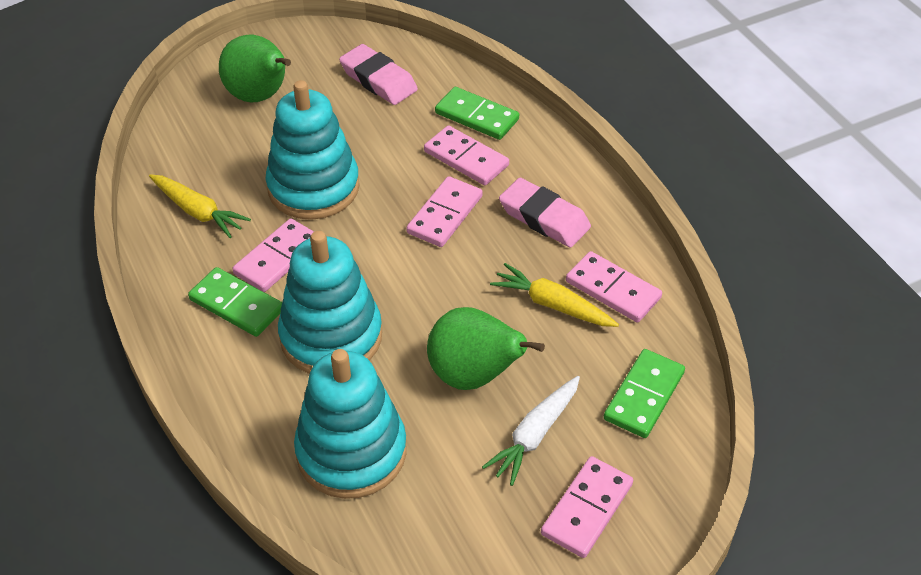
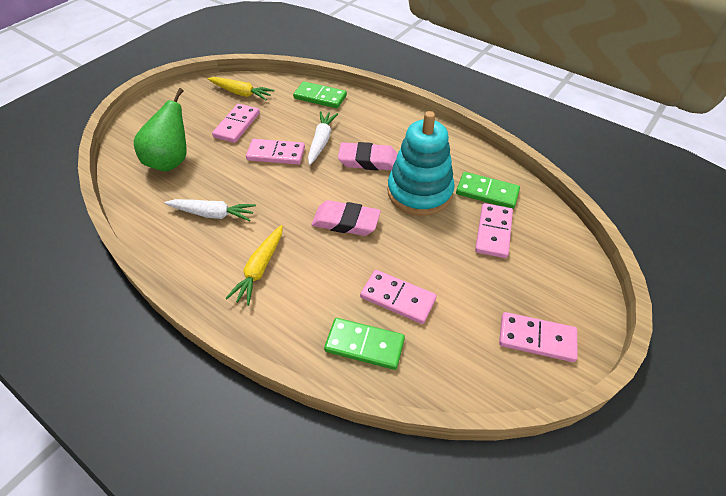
green pear: 2 -> 1
turquoise stacking toy: 3 -> 1
white carrot: 1 -> 2

